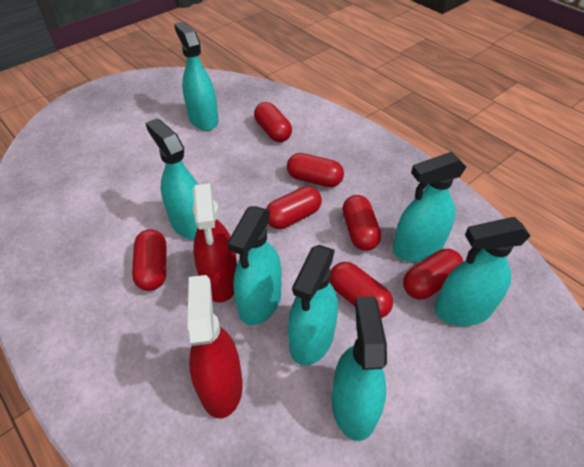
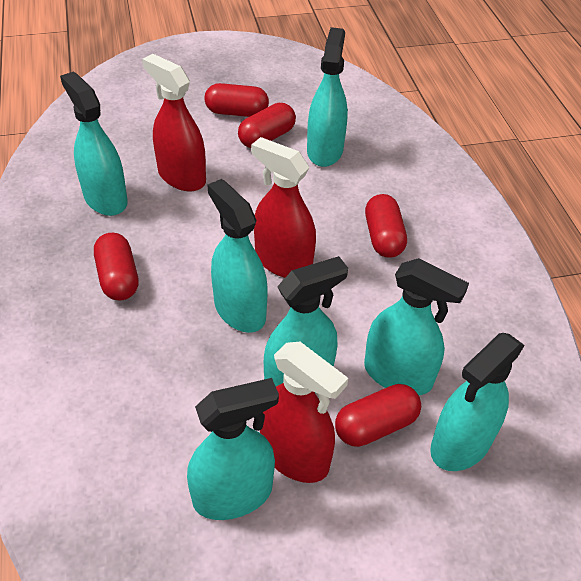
red capsule: 7 -> 5
red spray bottle: 2 -> 3

